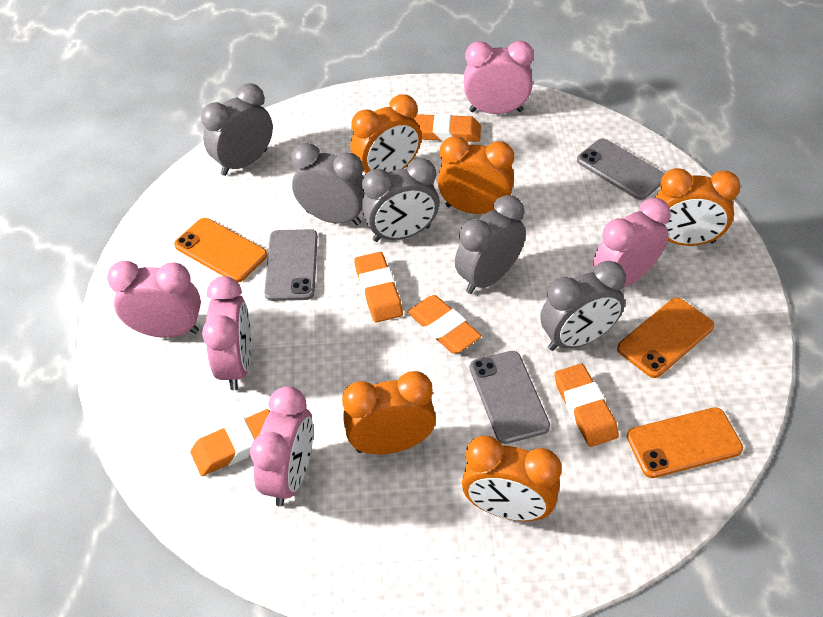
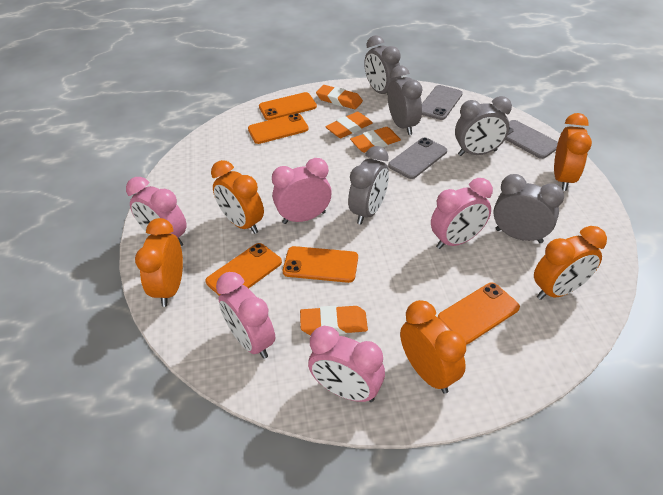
orange eraser: 5 -> 4
orange phone: 3 -> 5

